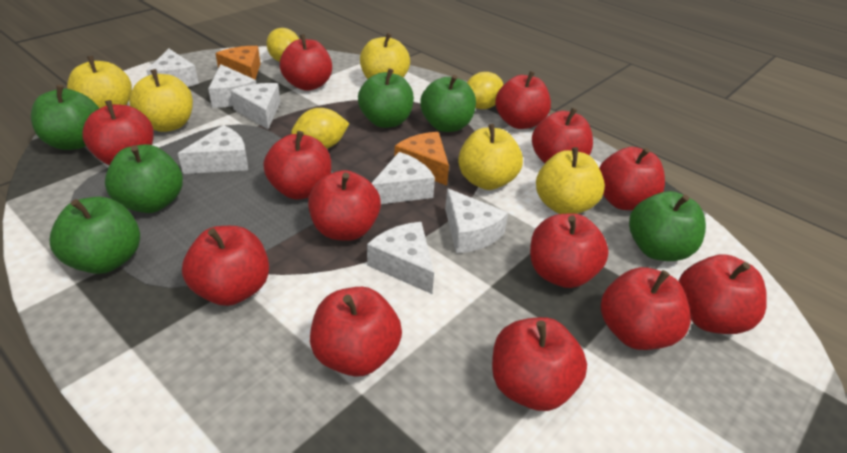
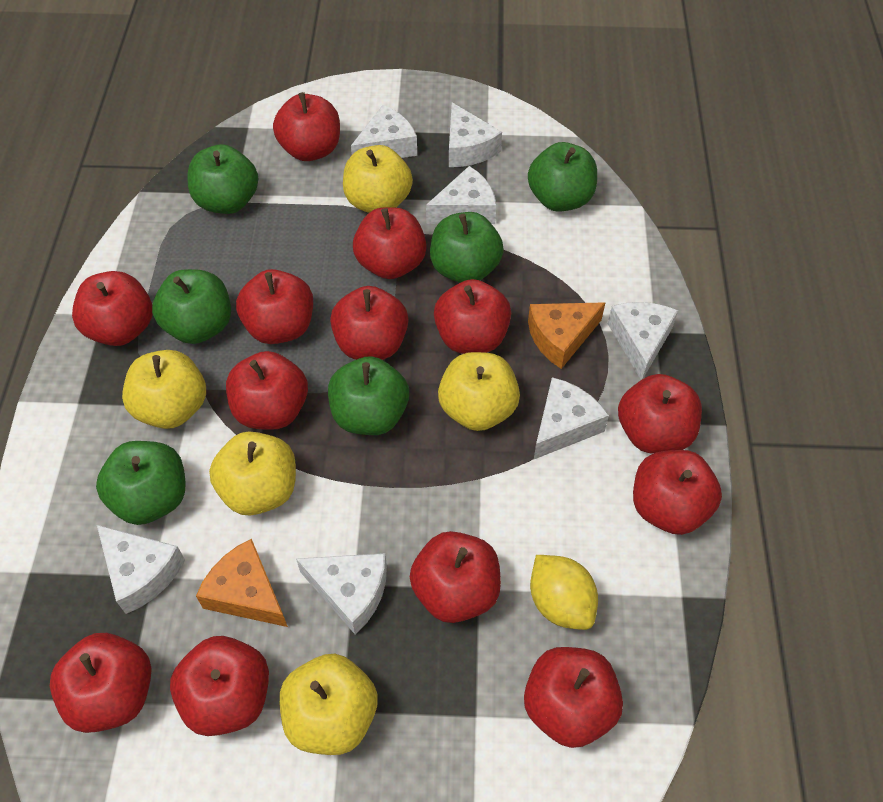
yellow lemon: 3 -> 1

